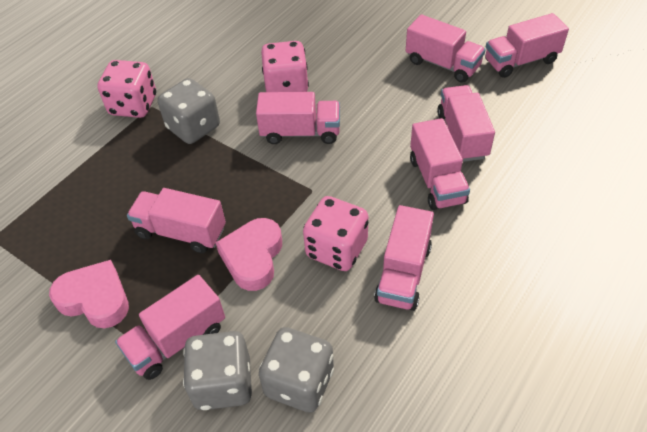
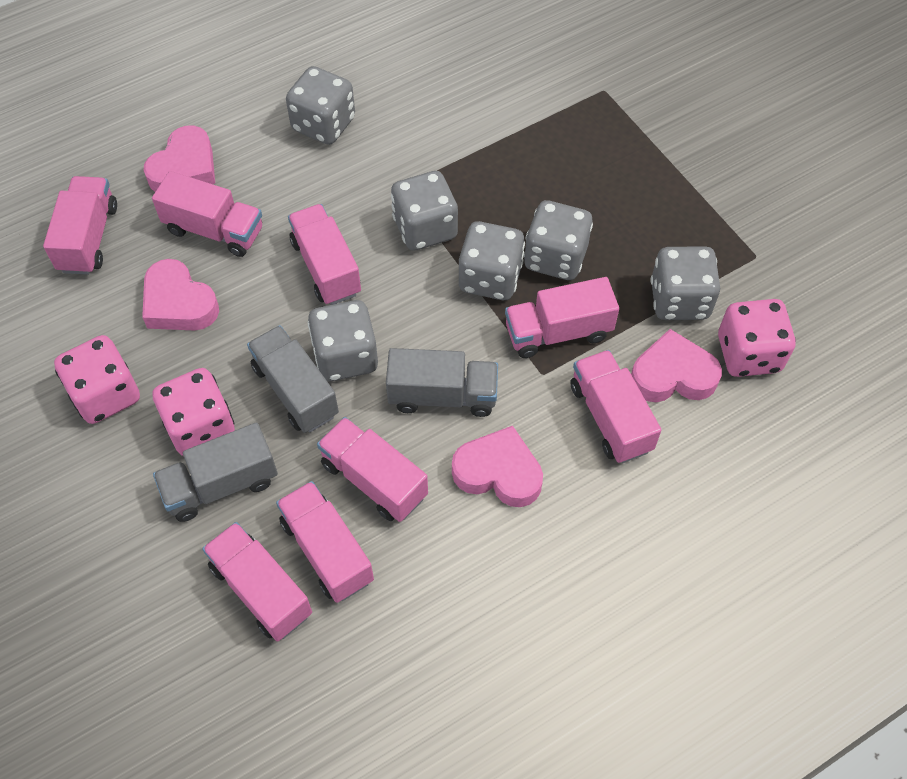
grey dice: 3 -> 6
grey truck: 0 -> 3
pink heart: 2 -> 4

